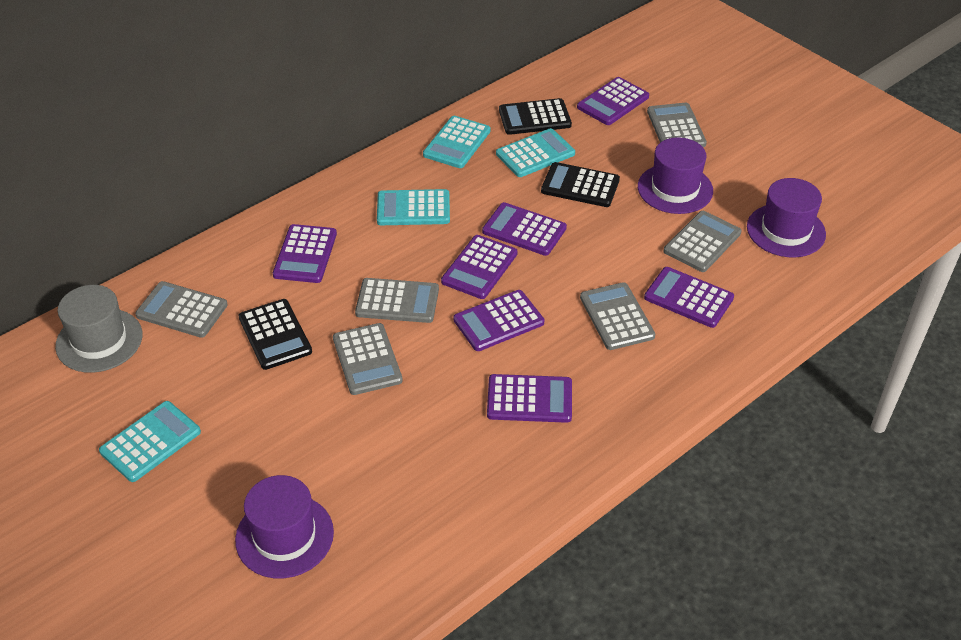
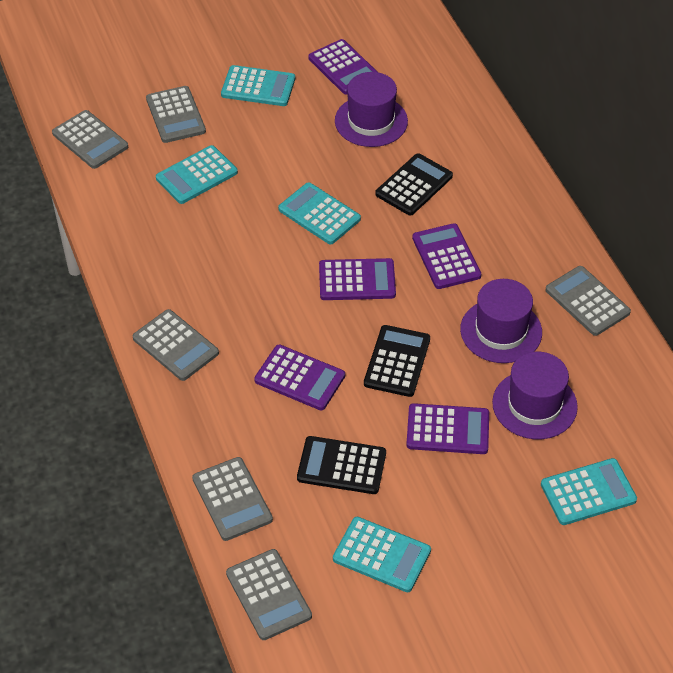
grey hat: 1 -> 0
purple calculator: 7 -> 5
turquoise calculator: 4 -> 5

